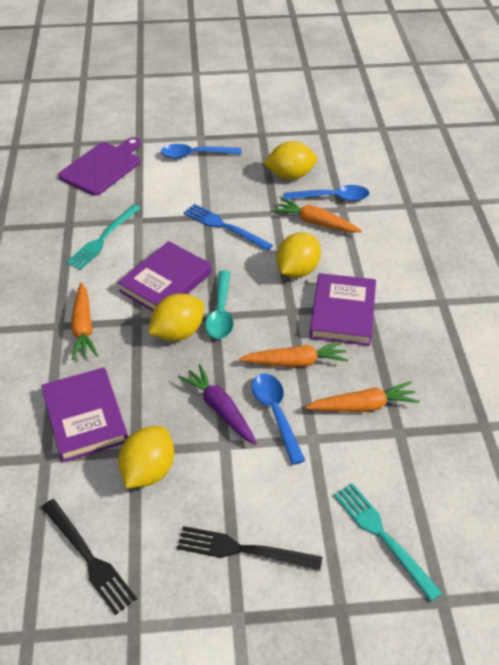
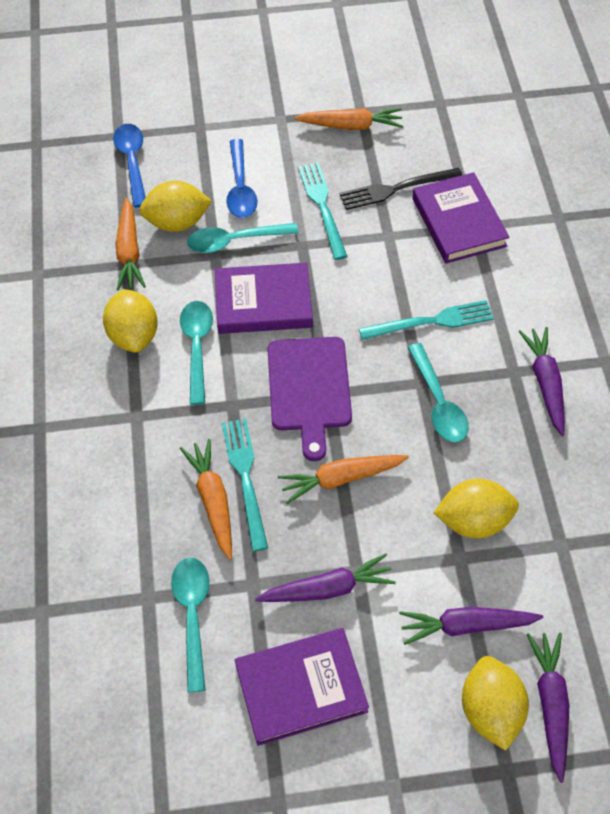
black fork: 2 -> 1
blue fork: 1 -> 0
blue spoon: 3 -> 2
purple carrot: 1 -> 4
turquoise fork: 2 -> 3
turquoise spoon: 1 -> 4

